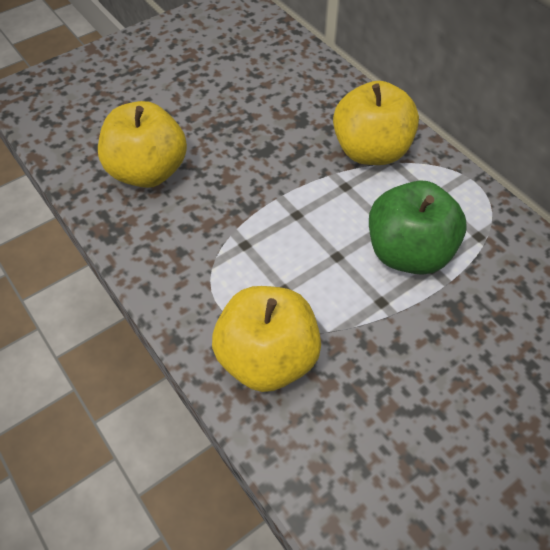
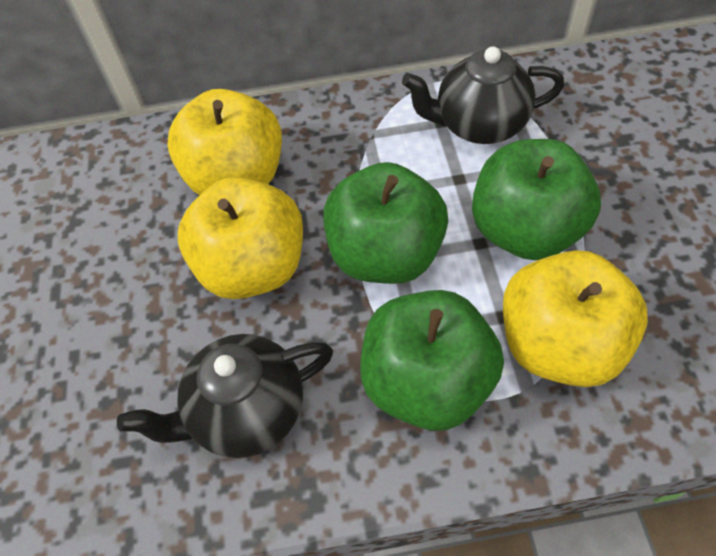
black teapot: 0 -> 2
green apple: 1 -> 3

